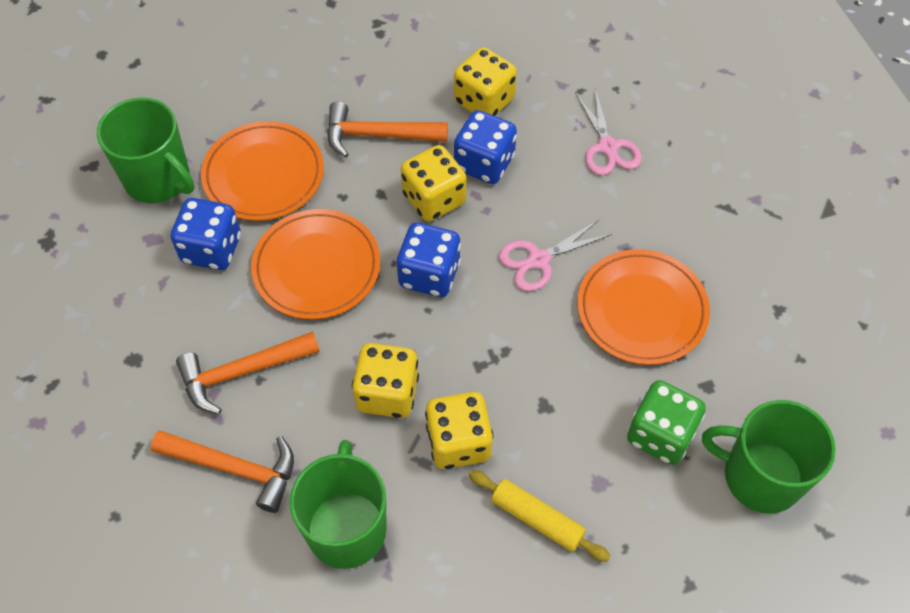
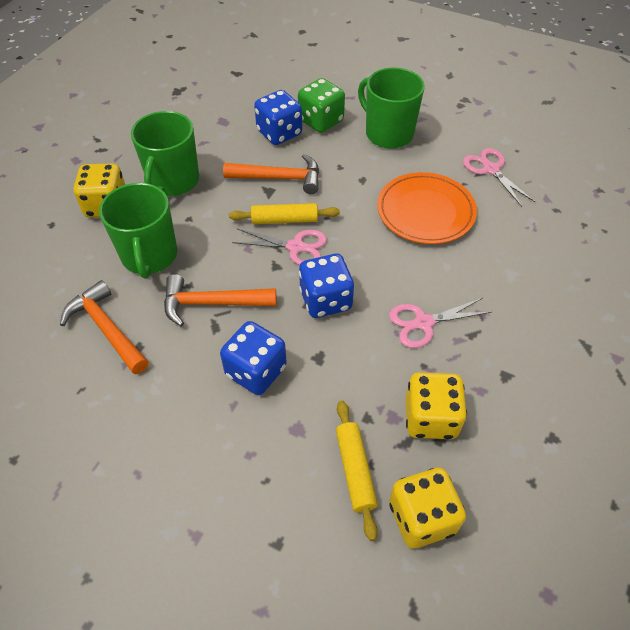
orange plate: 3 -> 1
pink scissors: 2 -> 3
yellow dice: 4 -> 3
yellow rolling pin: 1 -> 2

